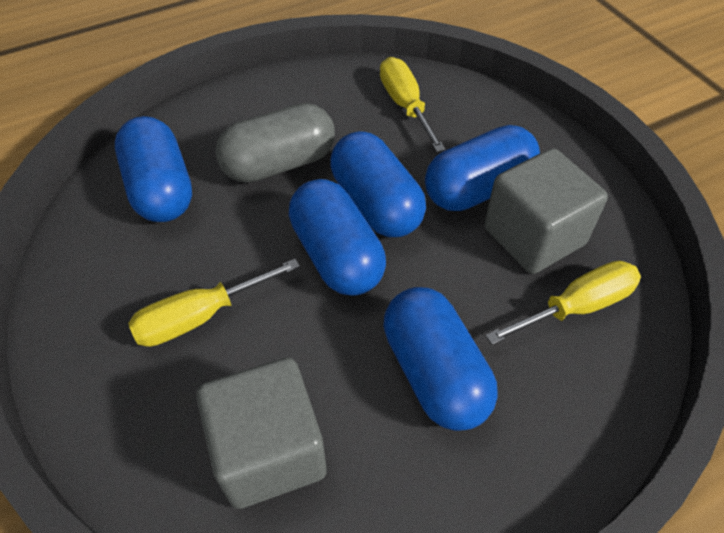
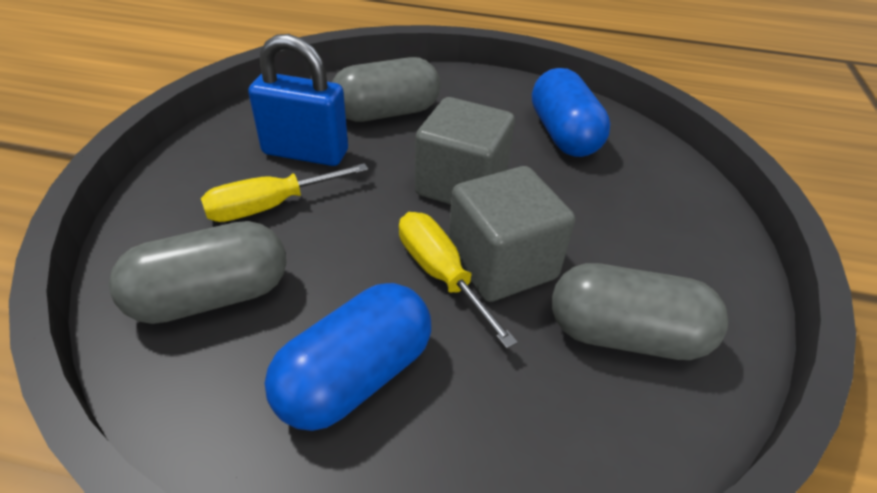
blue capsule: 5 -> 2
blue padlock: 0 -> 1
grey capsule: 1 -> 3
yellow screwdriver: 3 -> 2

